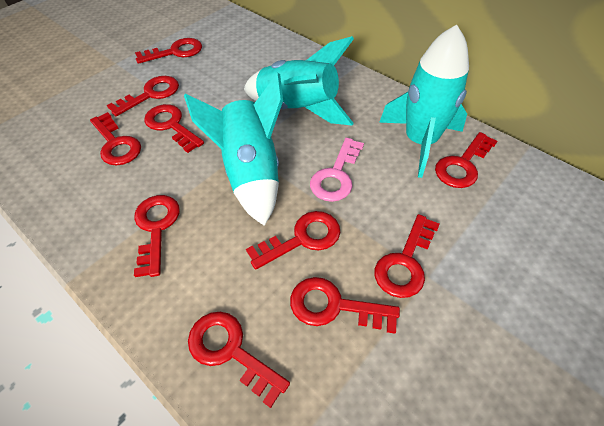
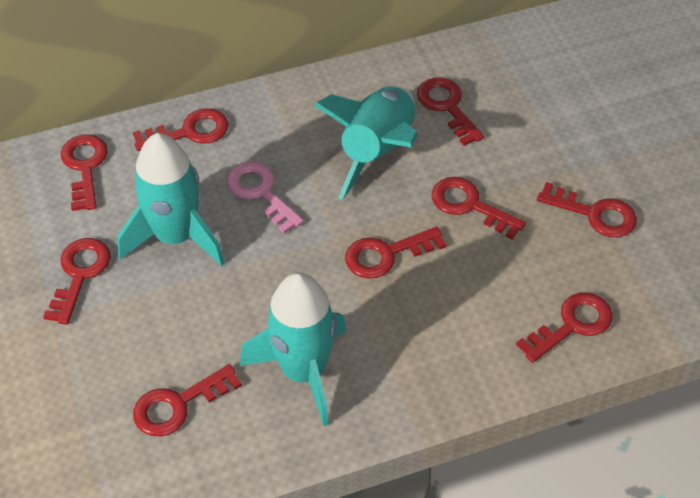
red key: 10 -> 9

